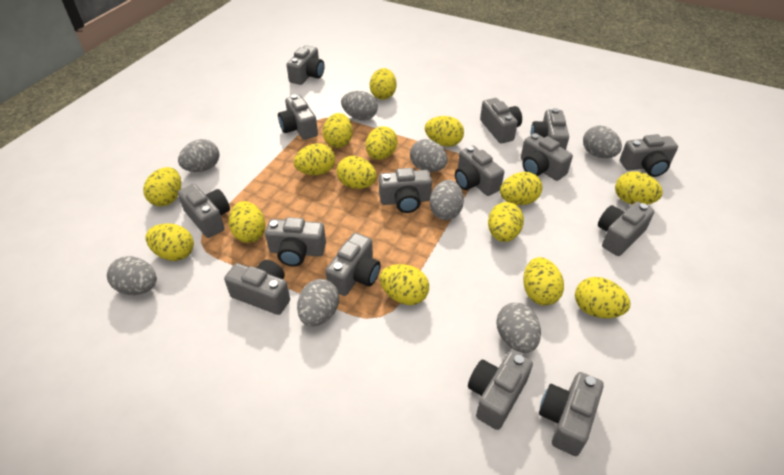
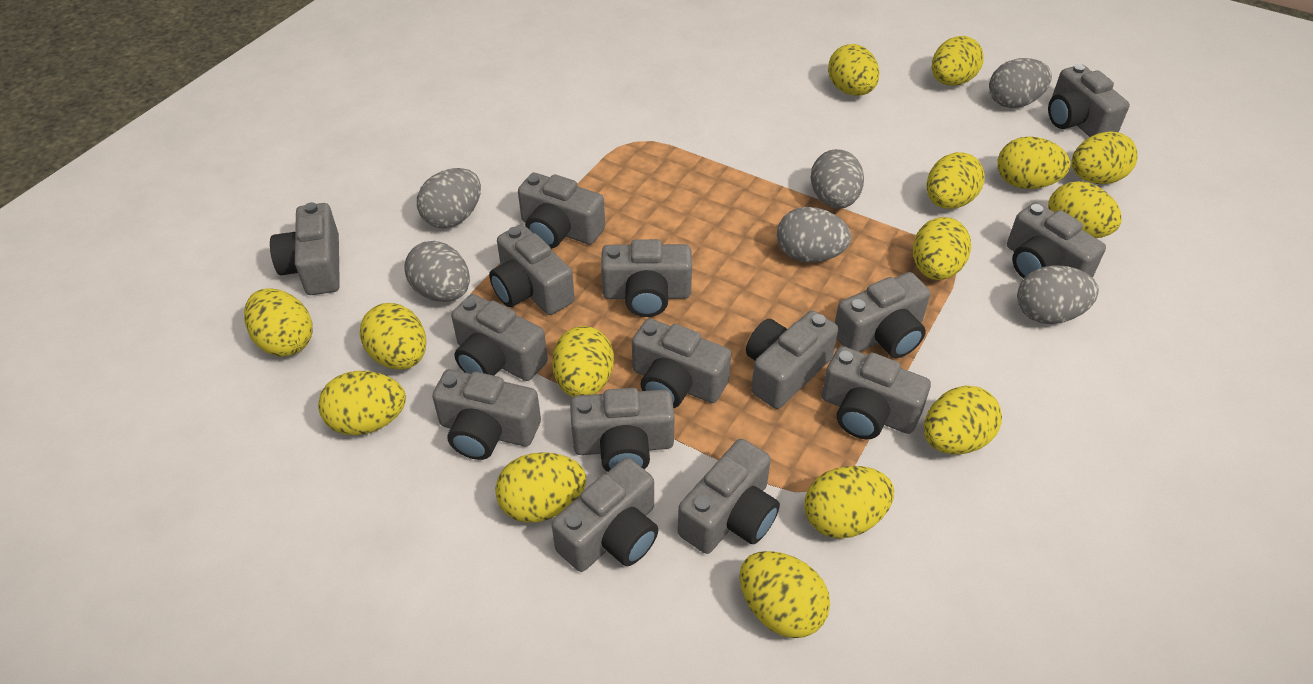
grey egg: 8 -> 6

